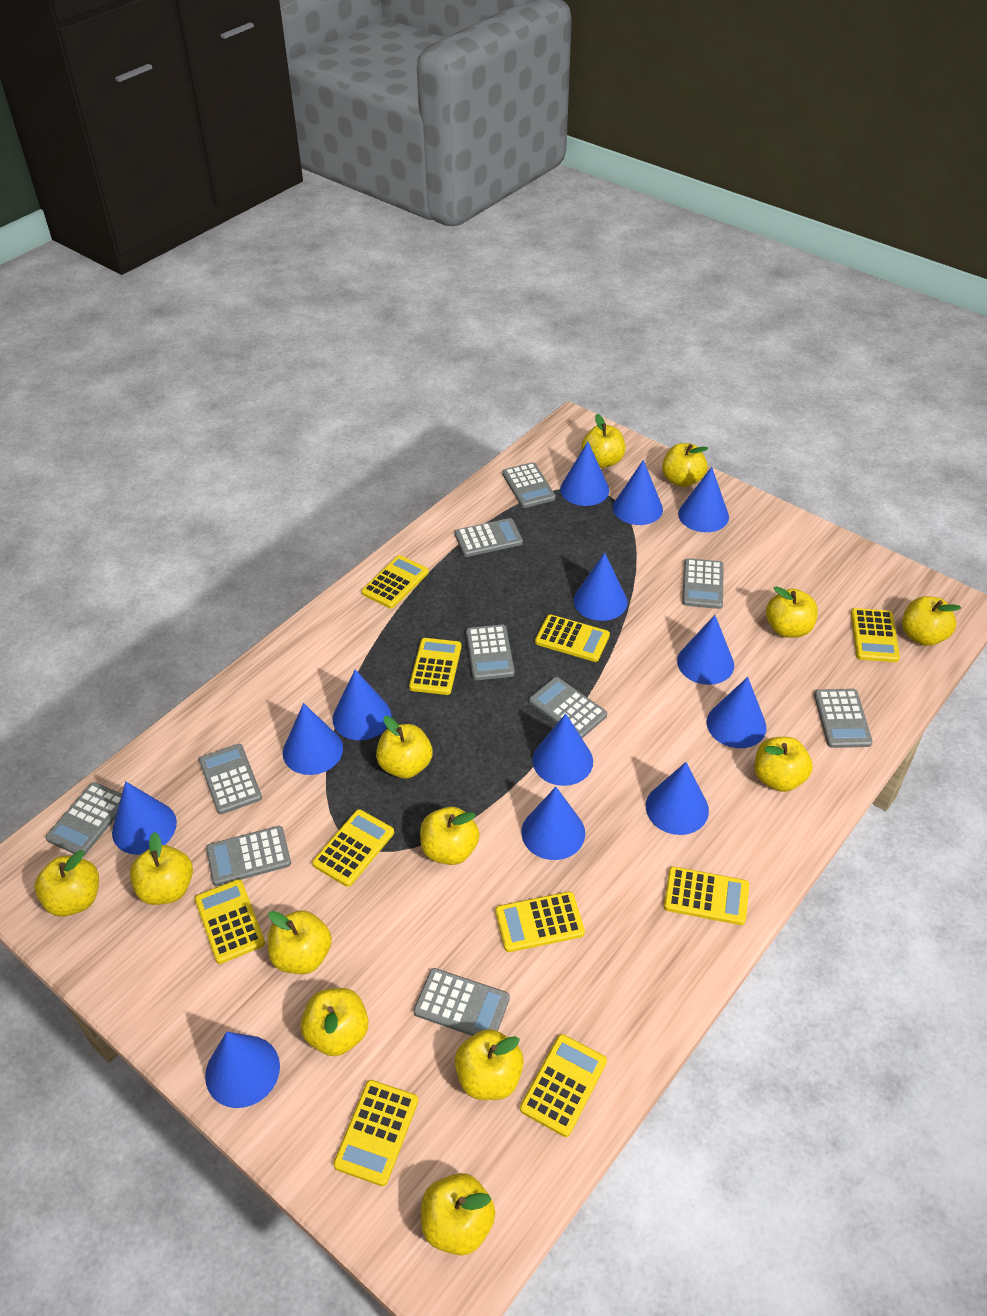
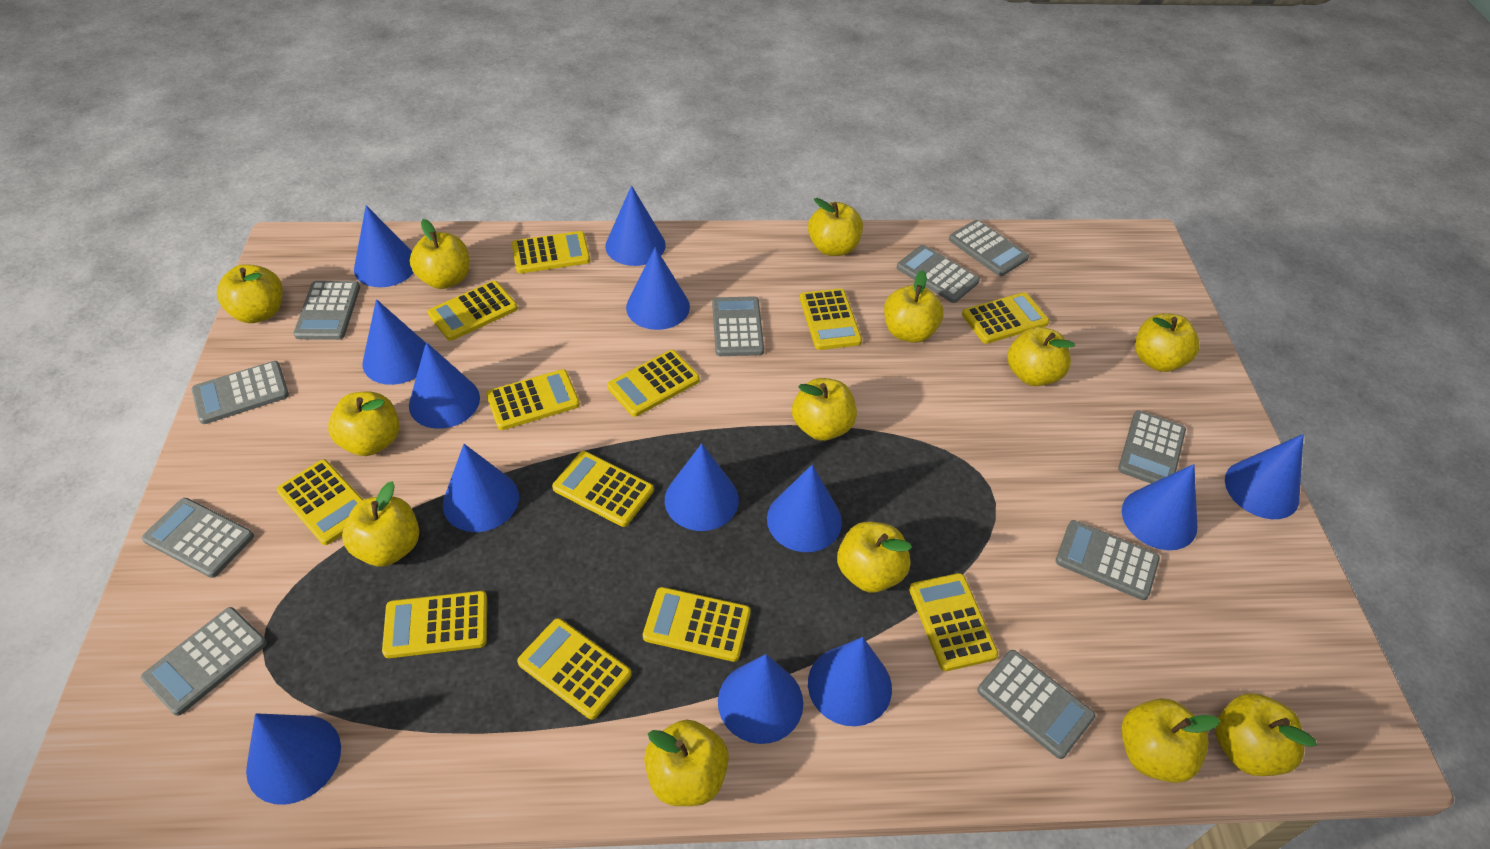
yellow calculator: 10 -> 12

